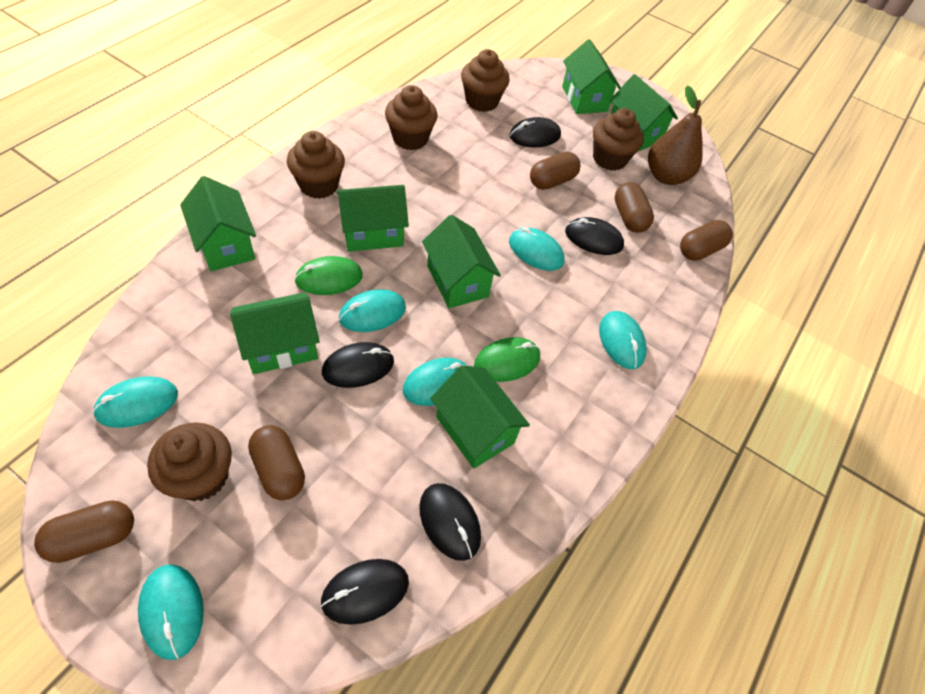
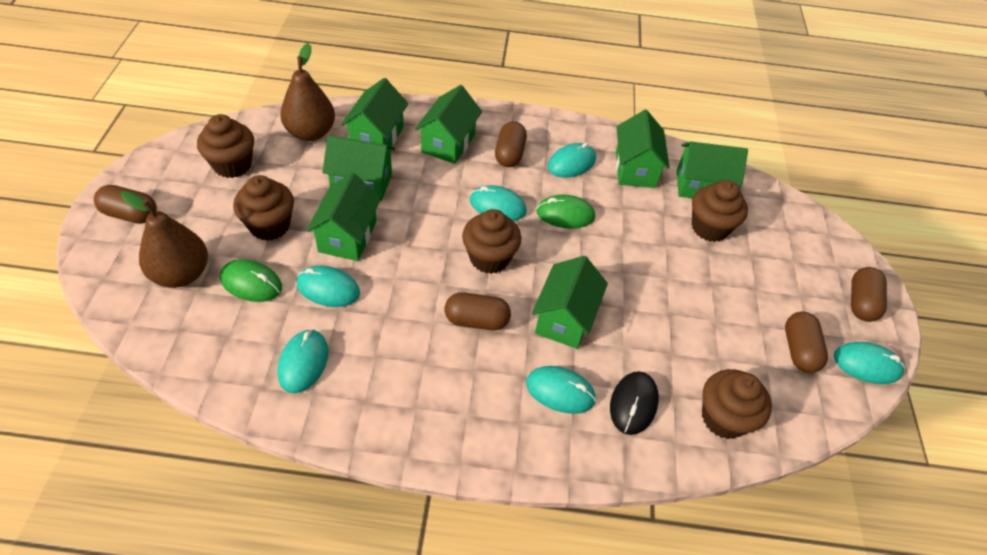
black mouse: 5 -> 1
brown pear: 1 -> 2

